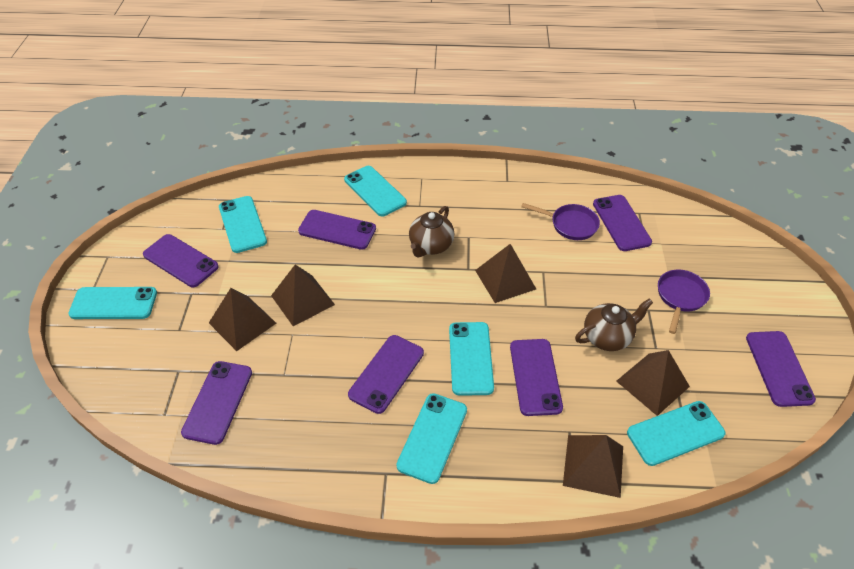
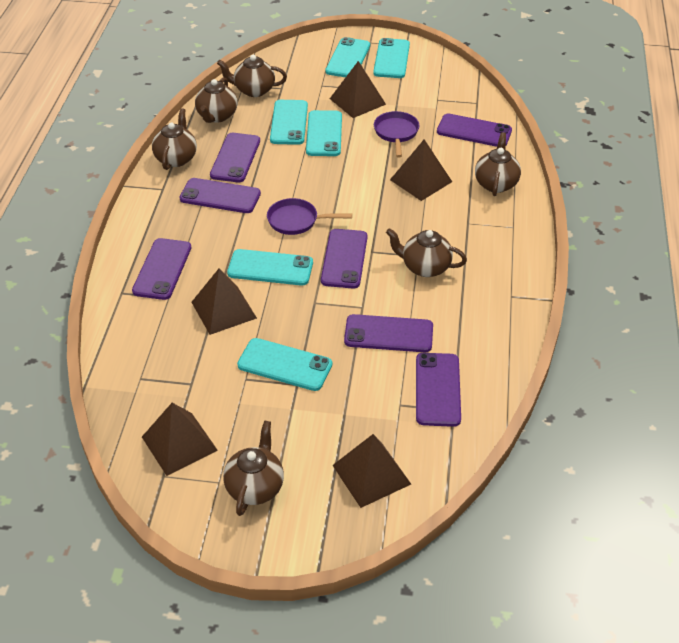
brown teapot: 2 -> 6

